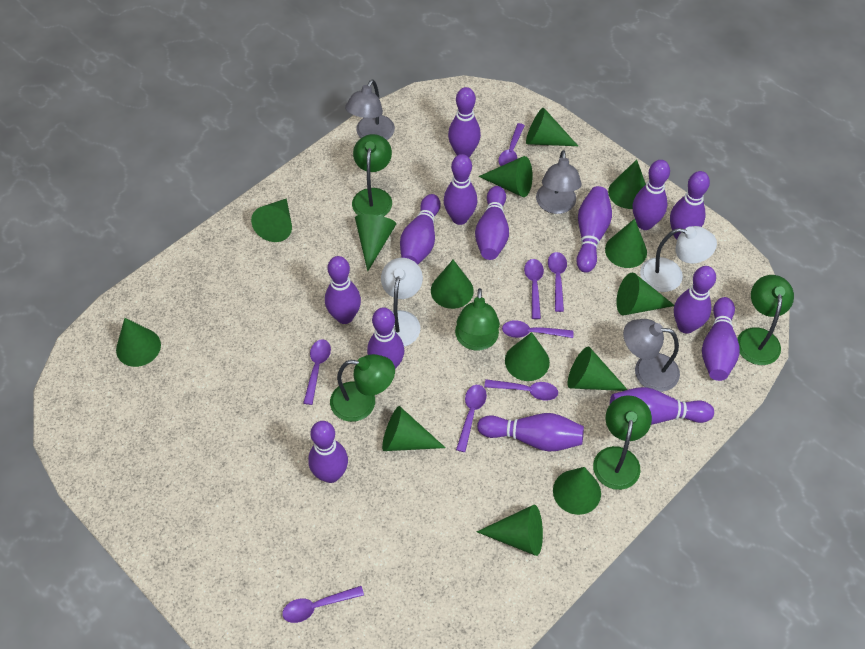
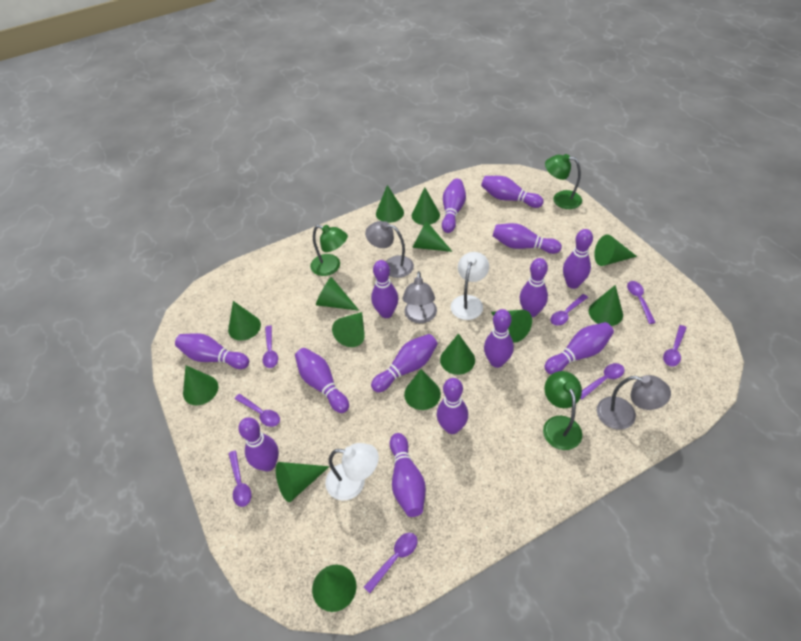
green lamp: 5 -> 3

